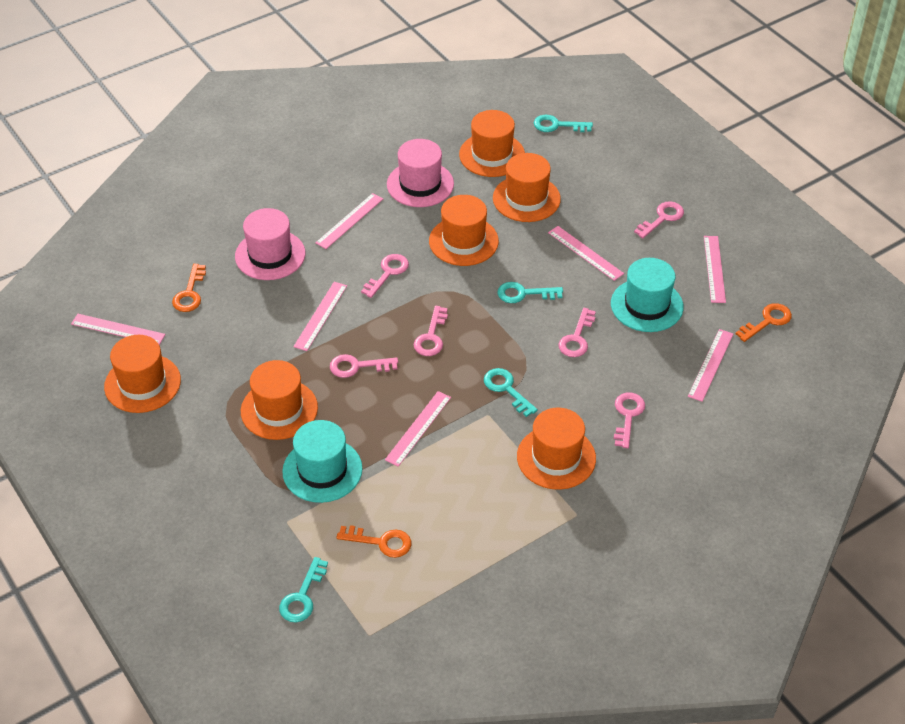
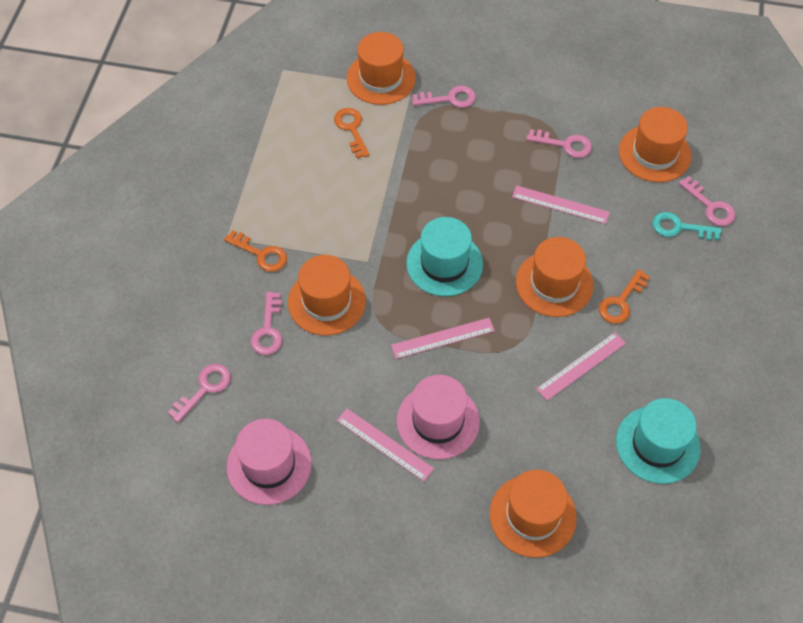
orange hat: 6 -> 5
pink key: 6 -> 5
pink ruler: 7 -> 4
turquoise key: 4 -> 1

